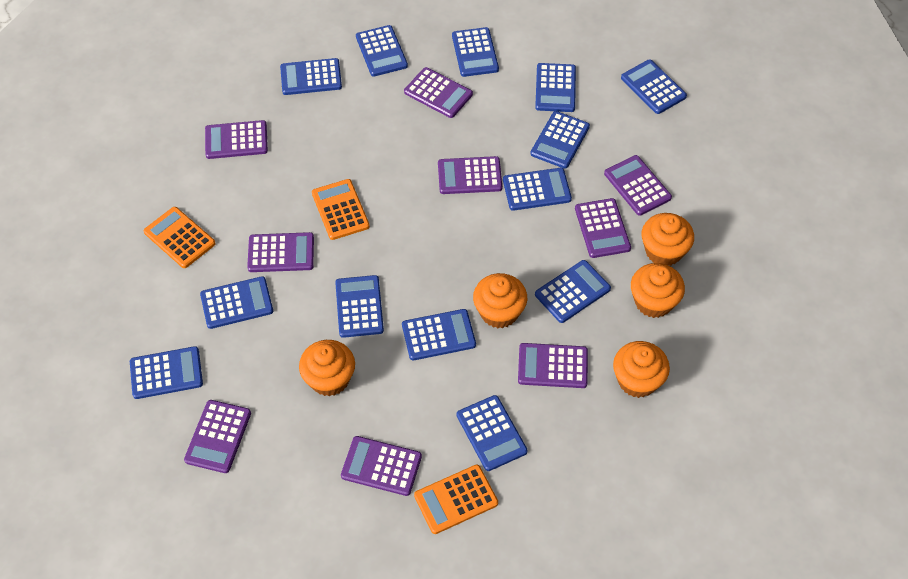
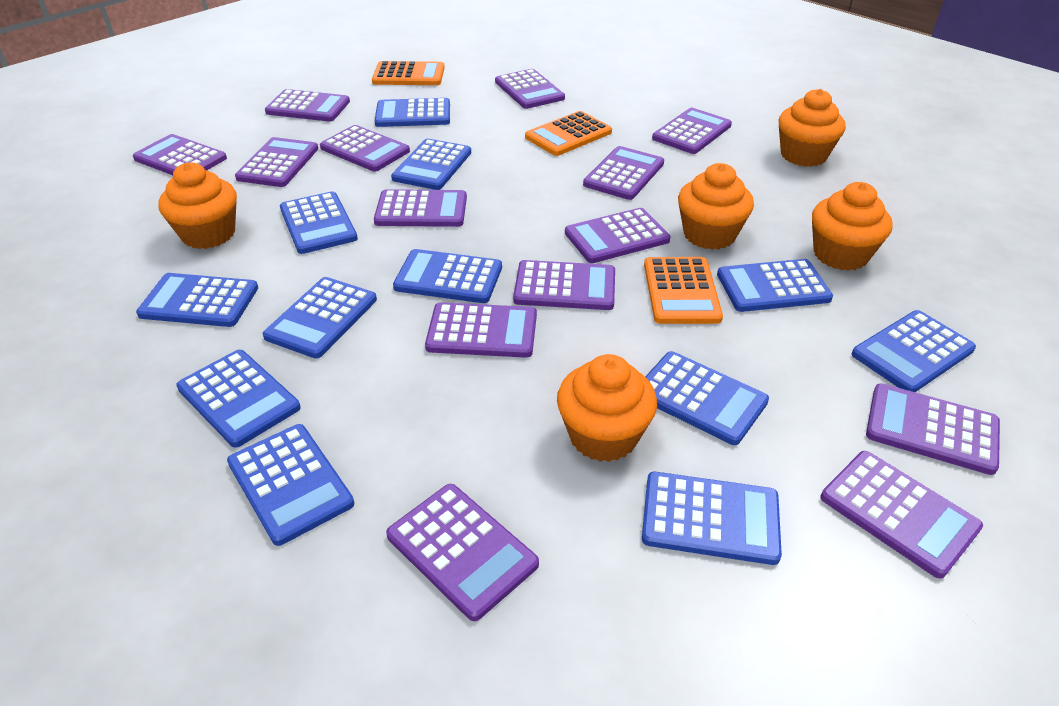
blue calculator: 13 -> 12
purple calculator: 9 -> 14

